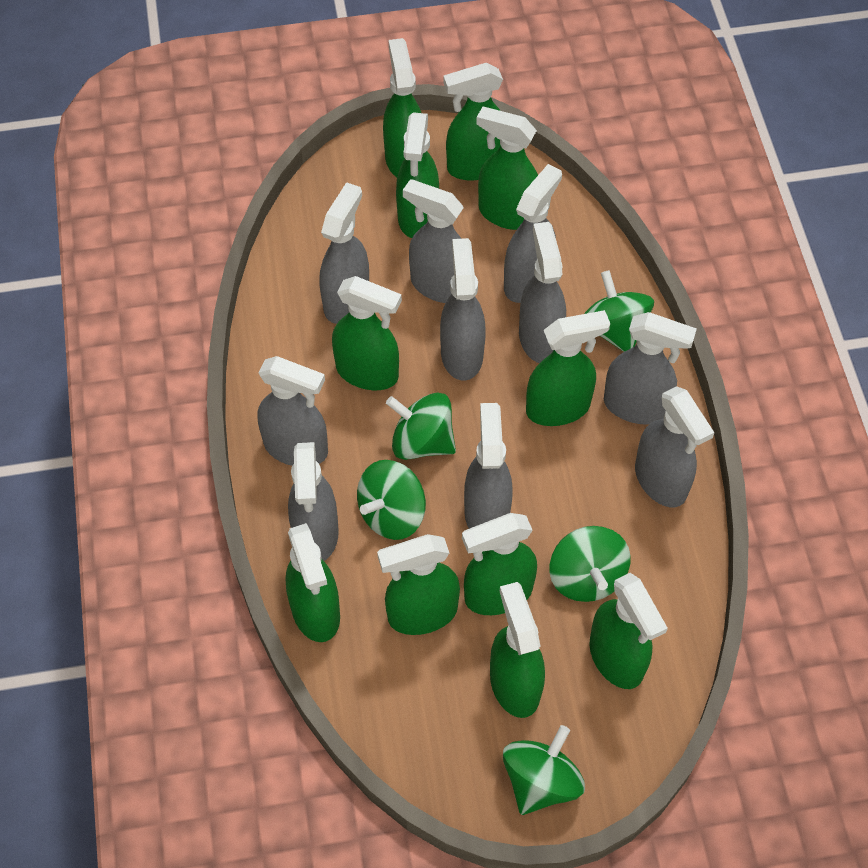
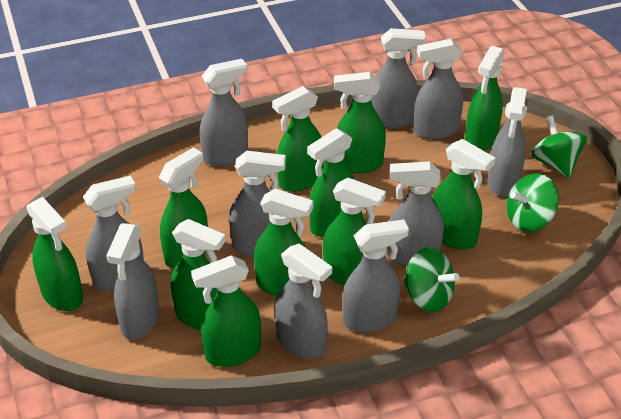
green spinning top: 5 -> 3

